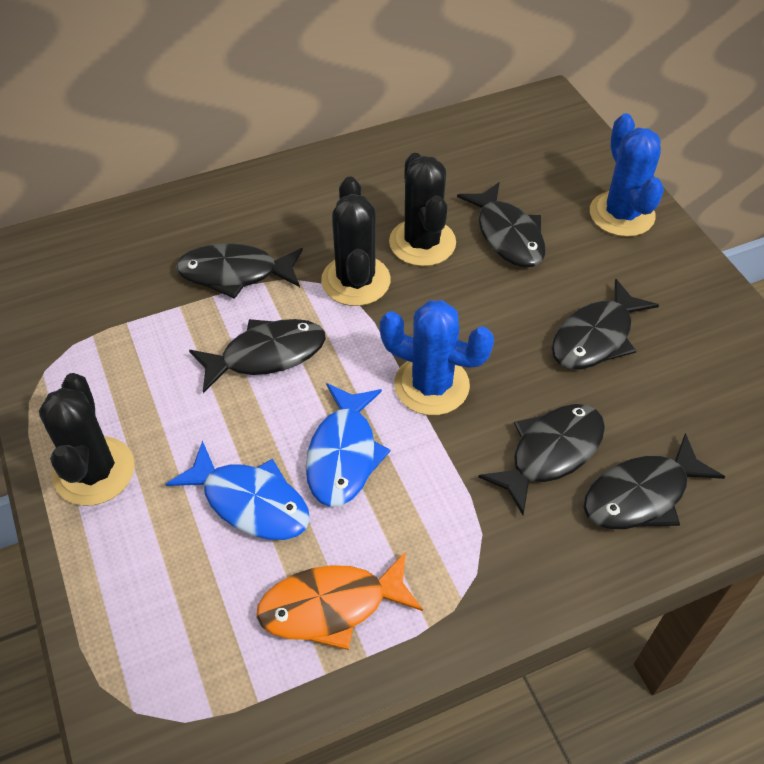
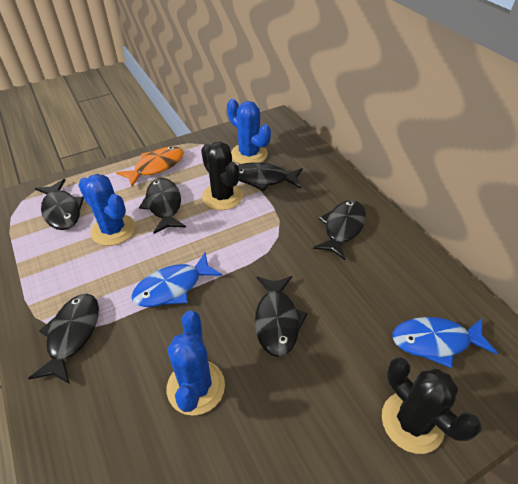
black cactus: 3 -> 2
blue cactus: 2 -> 3

